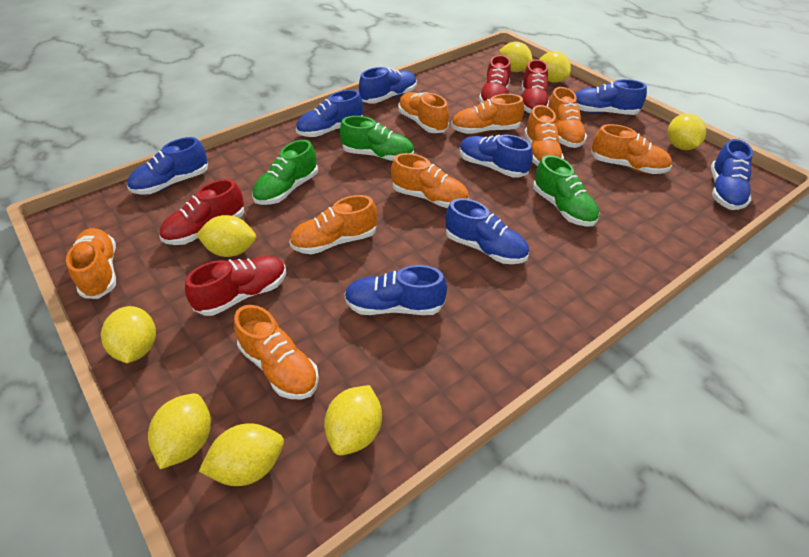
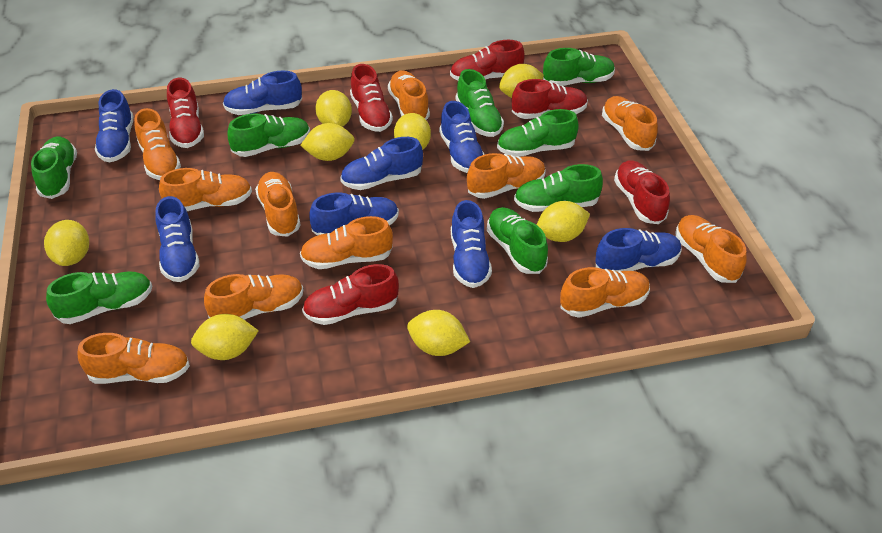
green shoe: 3 -> 8
orange shoe: 9 -> 11
red shoe: 4 -> 6

